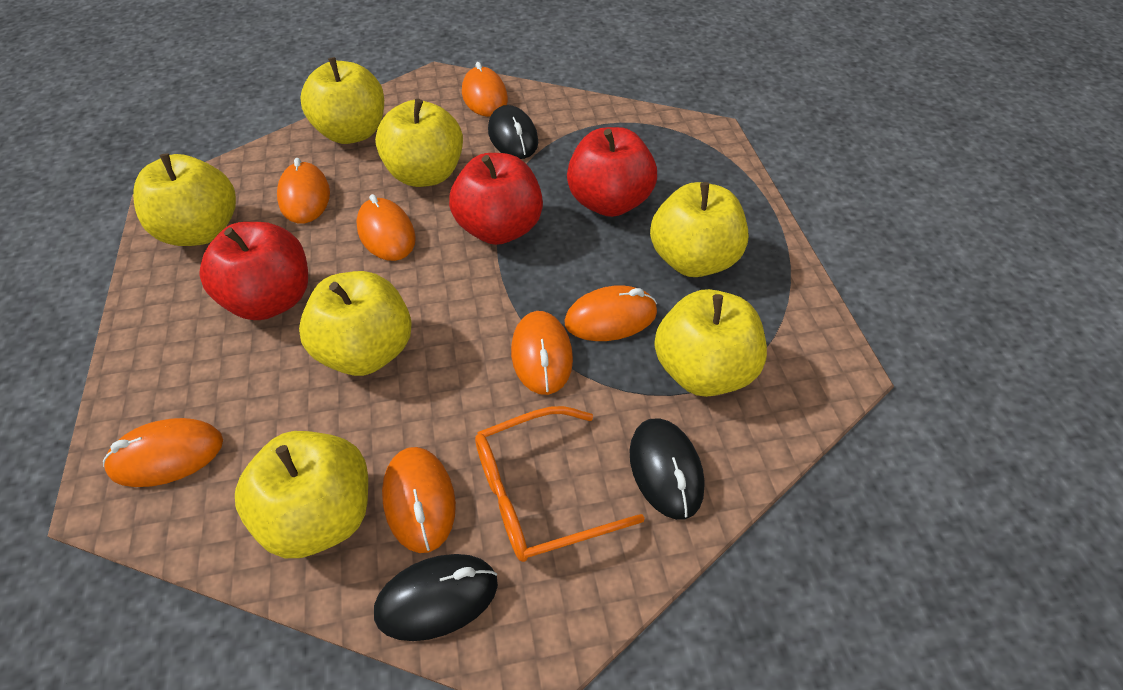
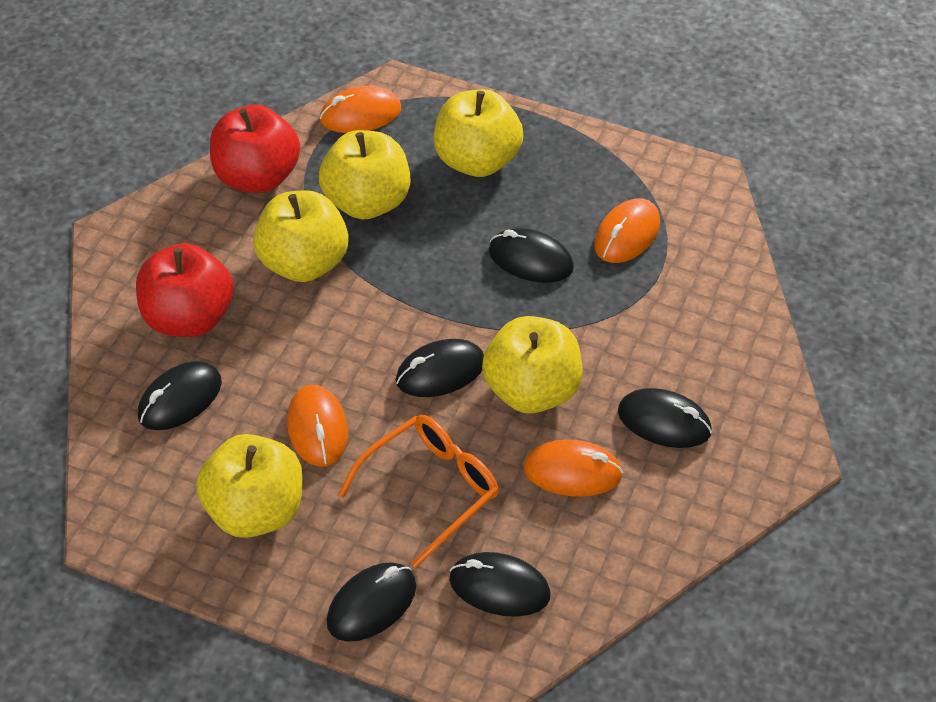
black mouse: 3 -> 6
orange mouse: 7 -> 4
red apple: 3 -> 2
yellow apple: 7 -> 5

